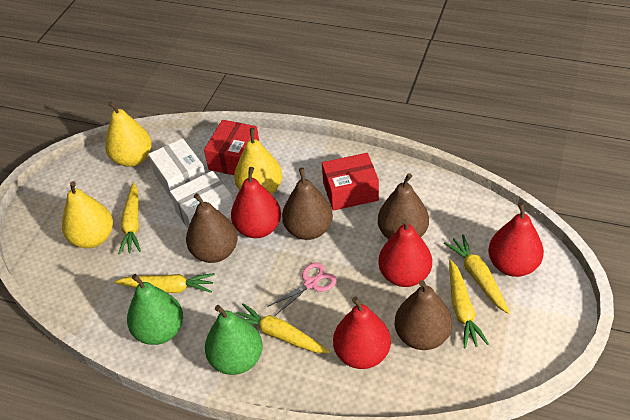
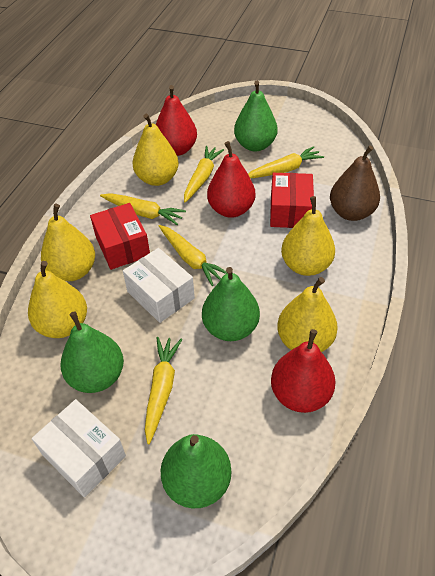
brown pear: 4 -> 1
green pear: 2 -> 4
pink scissors: 1 -> 0
red pear: 4 -> 3
yellow pear: 3 -> 5

